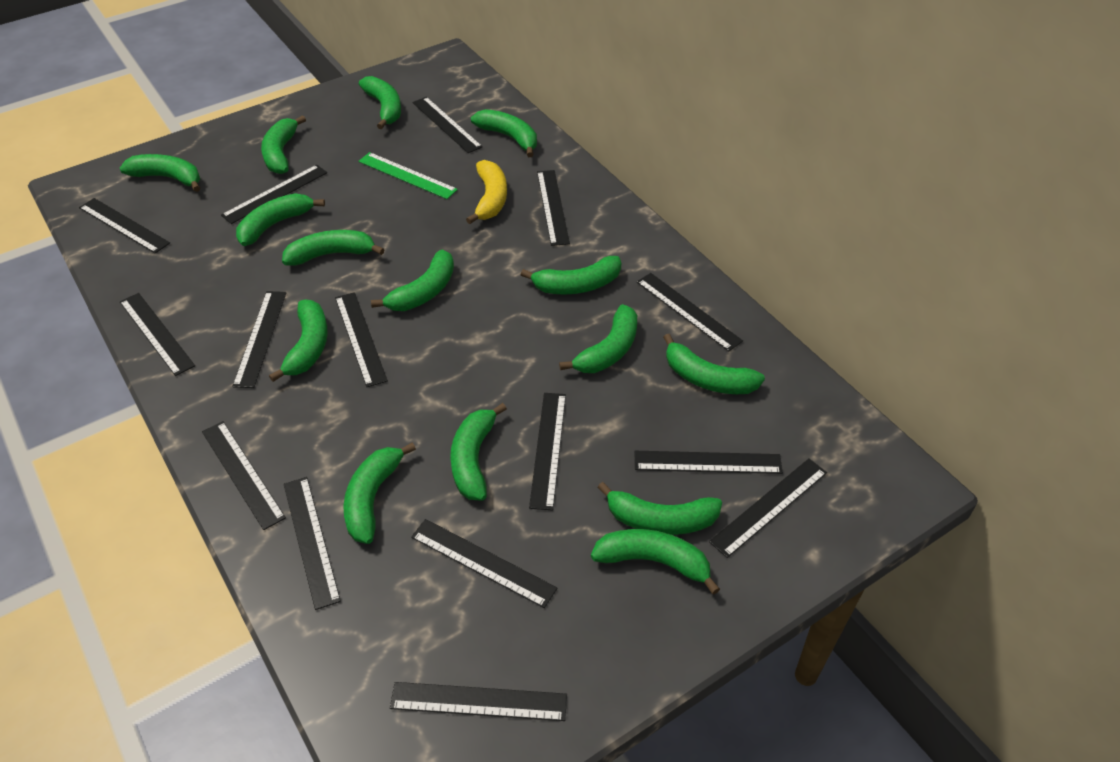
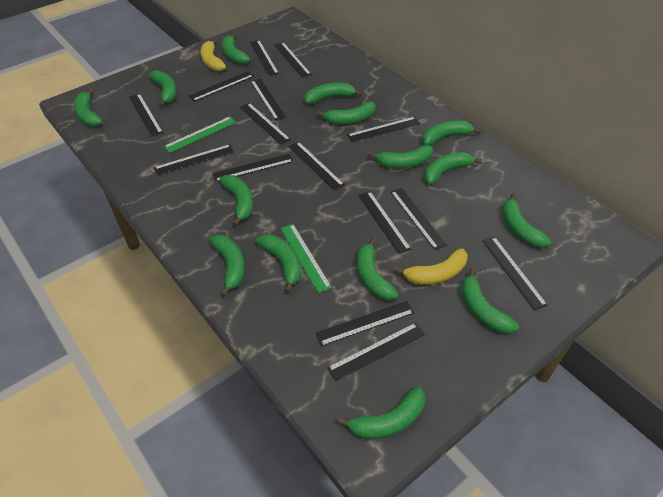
green ruler: 1 -> 2
yellow banana: 1 -> 2

